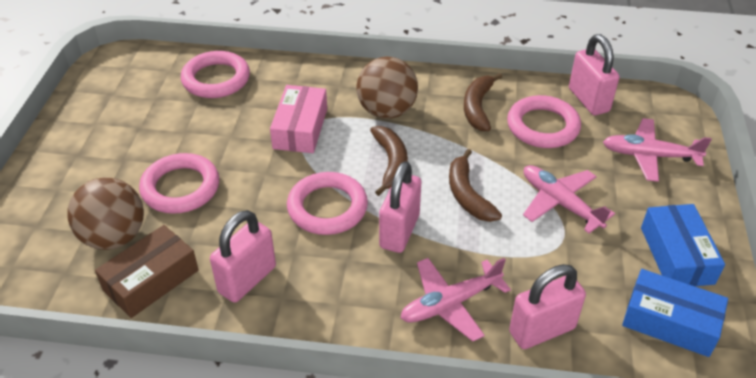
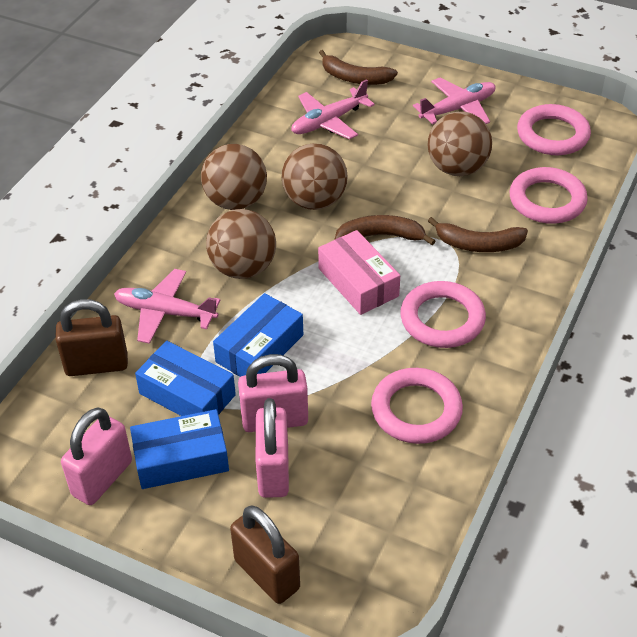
blue box: 2 -> 3
brown ball: 2 -> 4
brown box: 1 -> 0
brown padlock: 0 -> 2
pink padlock: 4 -> 3

